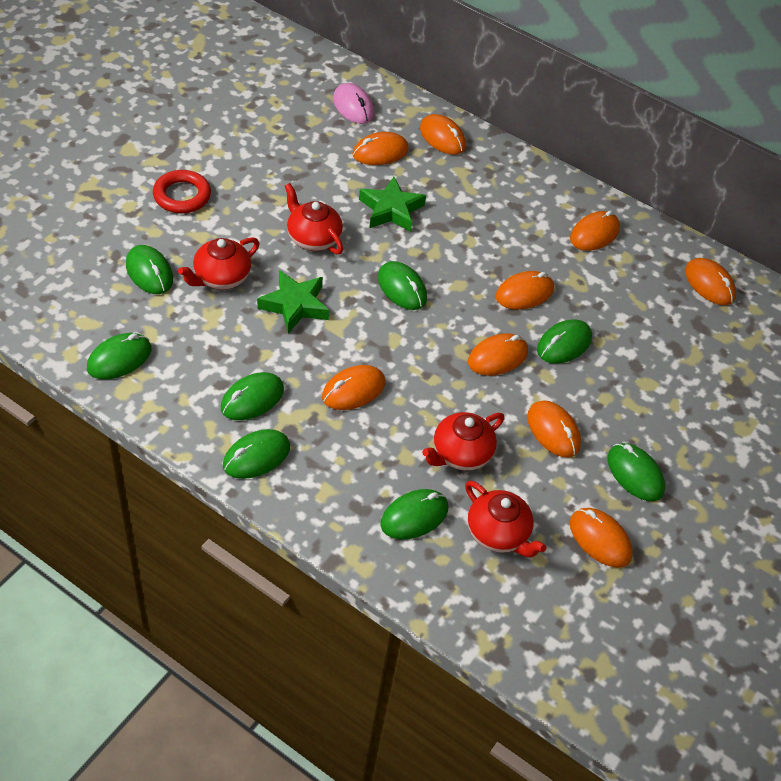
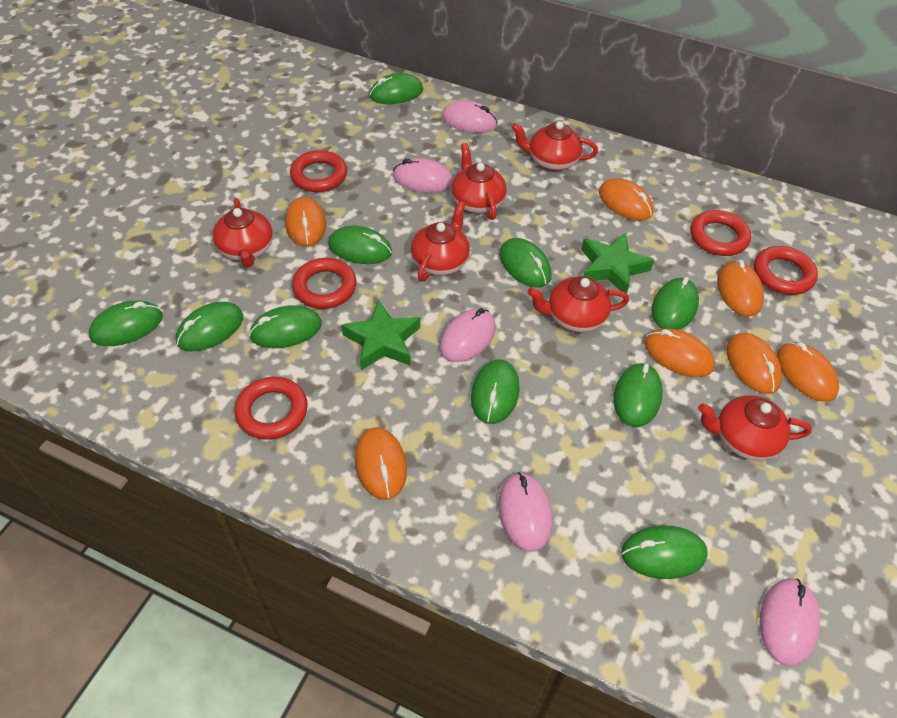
green mouse: 8 -> 10
orange mouse: 9 -> 7
pink mouse: 1 -> 5
red ring: 1 -> 5
red teapot: 4 -> 6

